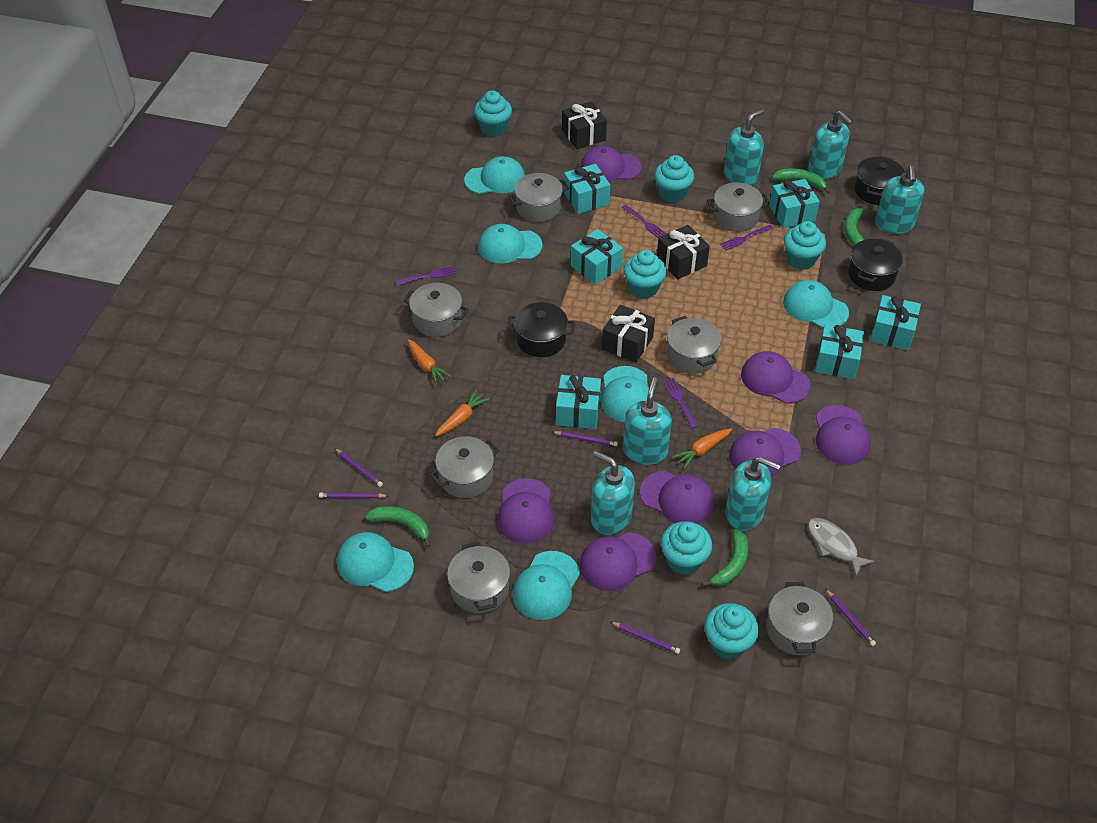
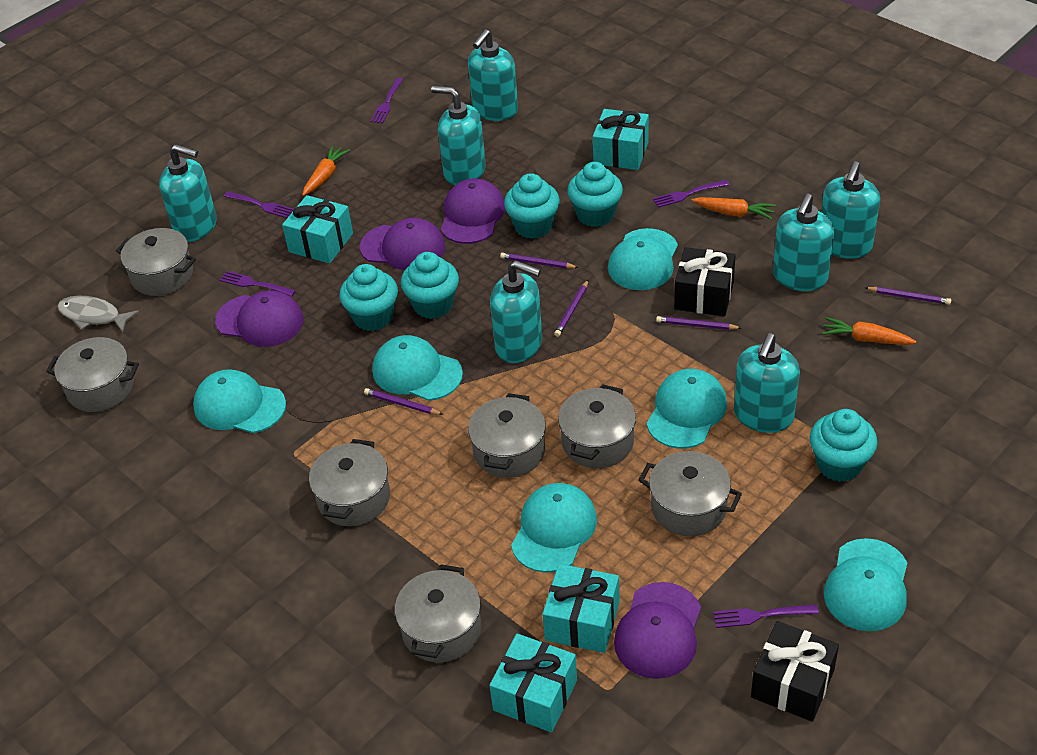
black gift: 3 -> 2
black pot: 3 -> 0
green banana: 4 -> 0
purple cap: 7 -> 4
purple fork: 4 -> 5
turquoise cupcake: 6 -> 5
turquoise gift: 6 -> 4
turquoise soap dispenser: 6 -> 7

